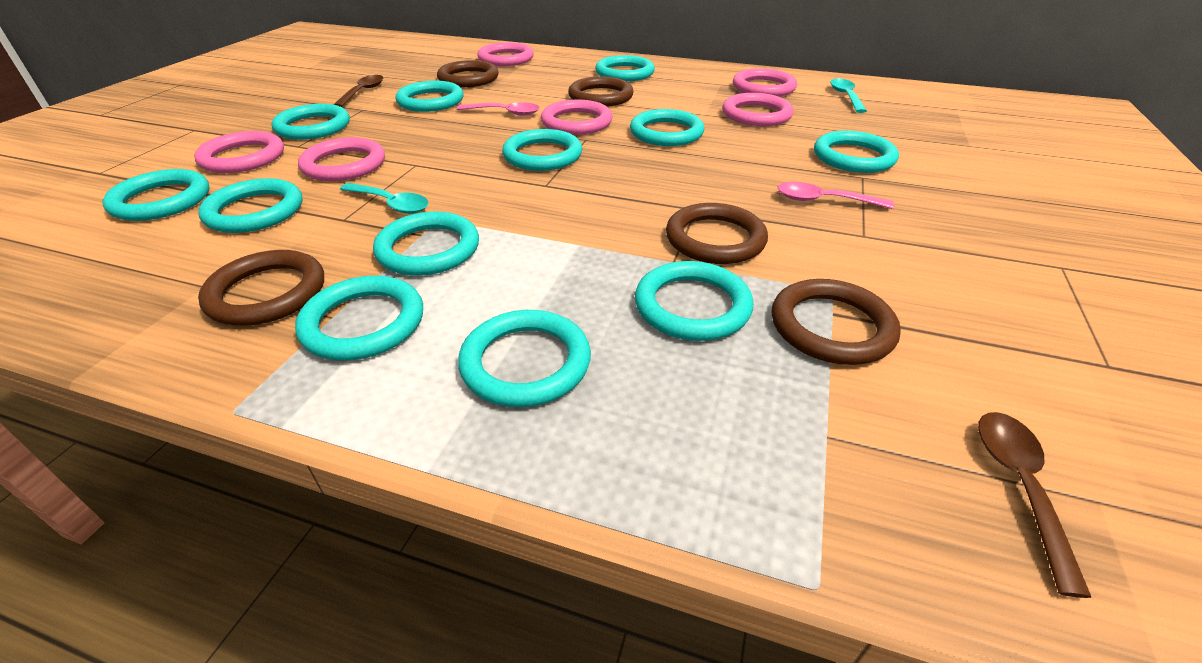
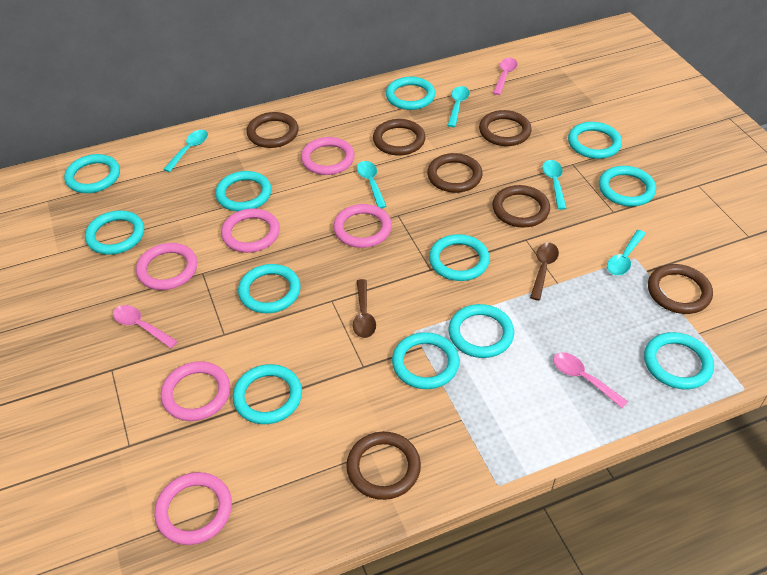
brown ring: 5 -> 7
pink spoon: 2 -> 3
turquoise spoon: 2 -> 5

